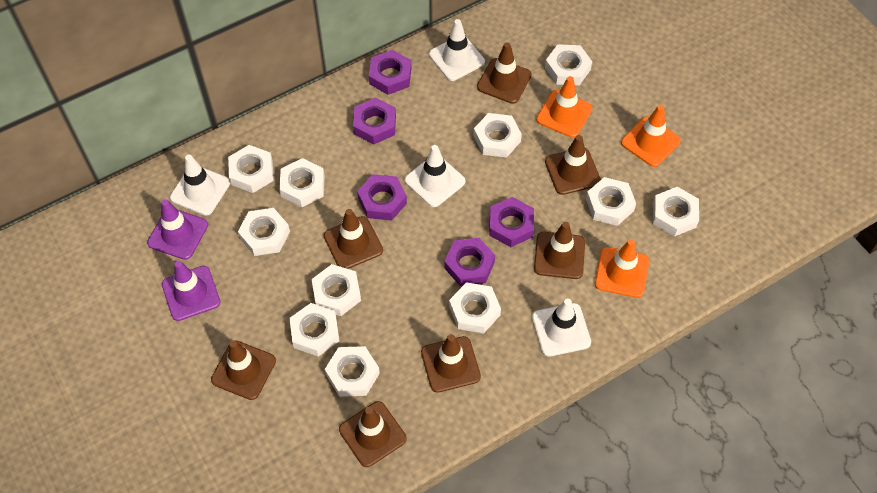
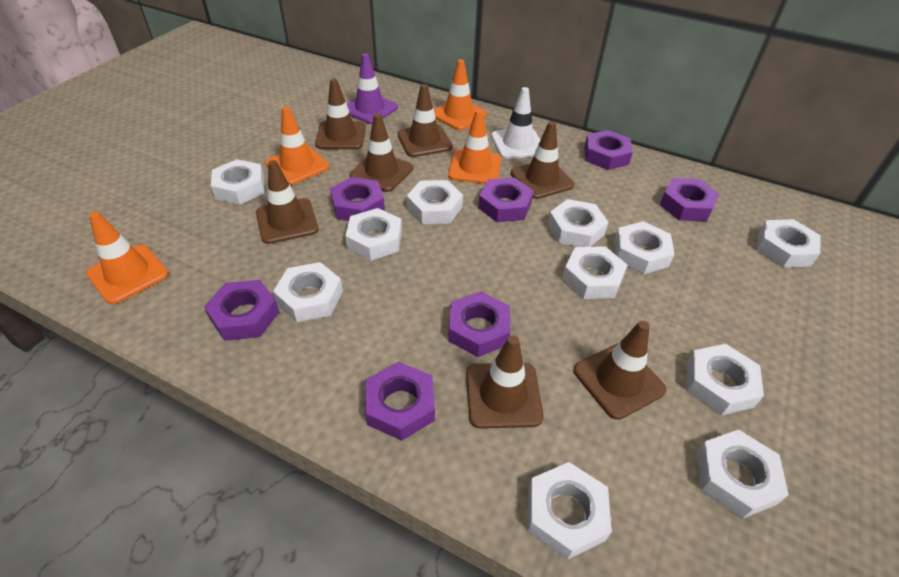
orange traffic cone: 3 -> 4
purple nut: 5 -> 7
purple traffic cone: 2 -> 1
white traffic cone: 4 -> 1

